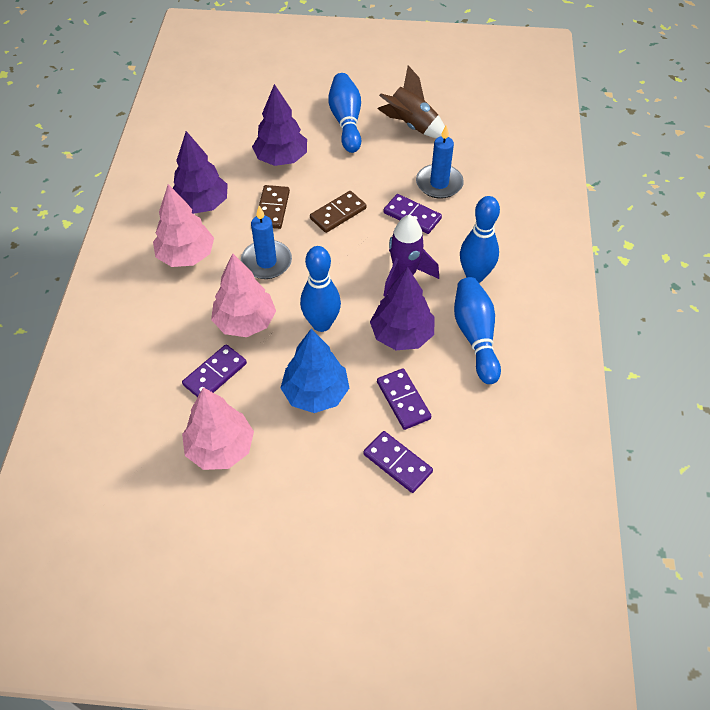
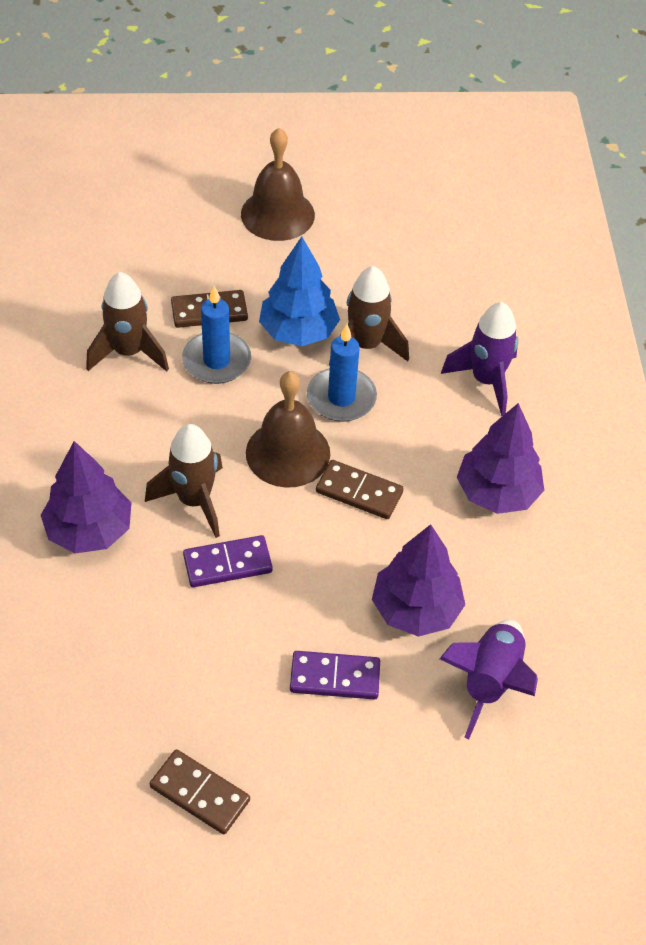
blue bowling pin: 4 -> 0
brown bell: 0 -> 2
brown domino: 2 -> 3
brown rocket: 1 -> 3
pink tree: 3 -> 0
purple domino: 4 -> 2
purple rocket: 1 -> 2

